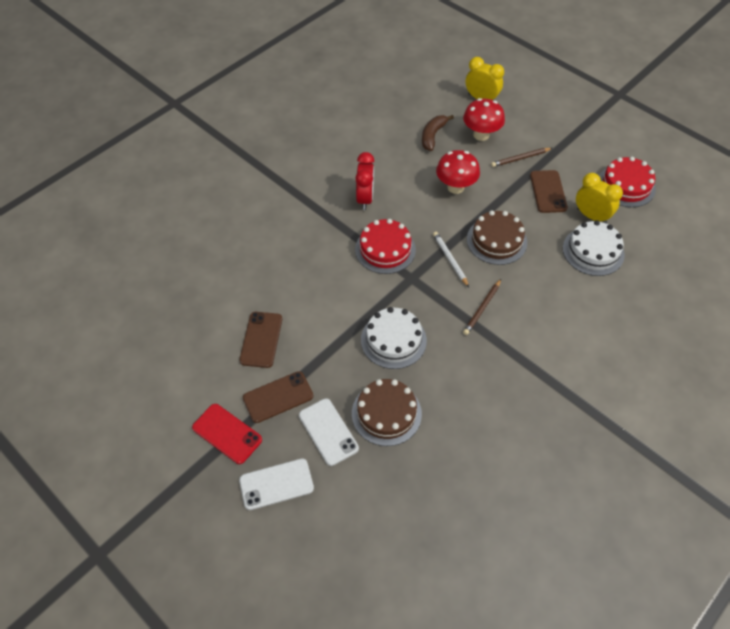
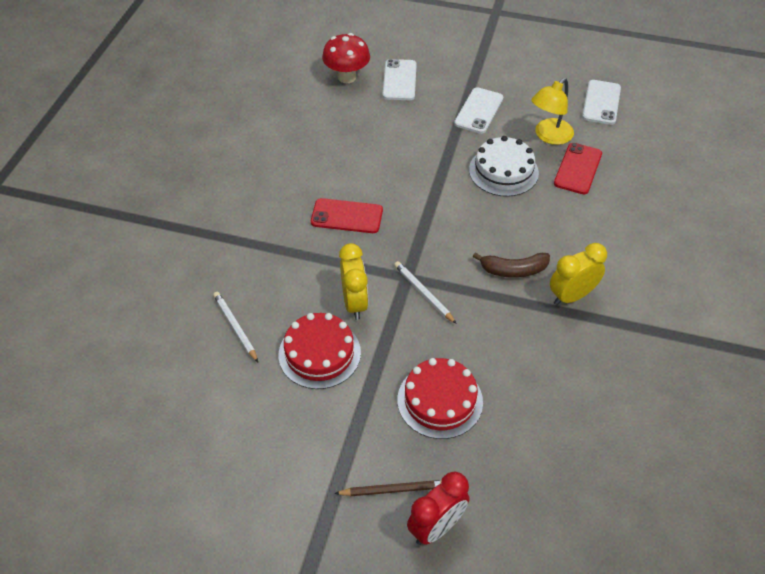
brown cake: 2 -> 0
brown pencil: 2 -> 1
brown phone: 3 -> 0
red mushroom: 2 -> 1
red phone: 1 -> 2
white cake: 2 -> 1
white pencil: 1 -> 2
white phone: 2 -> 3
yellow lamp: 0 -> 1

